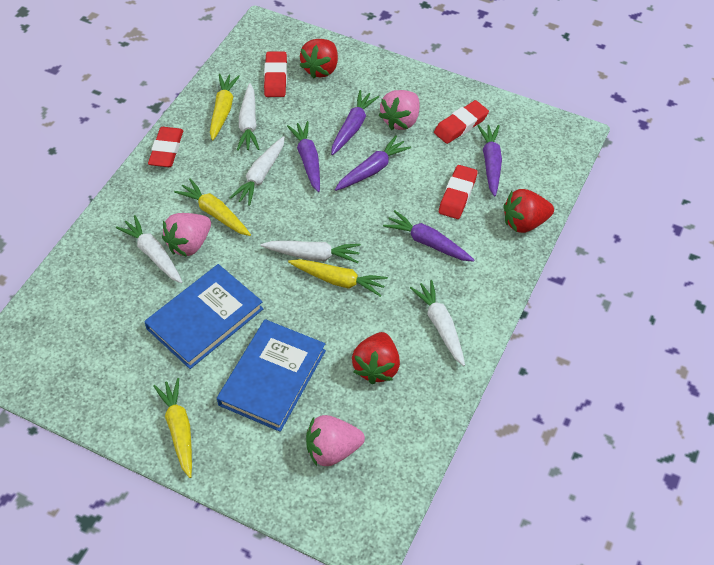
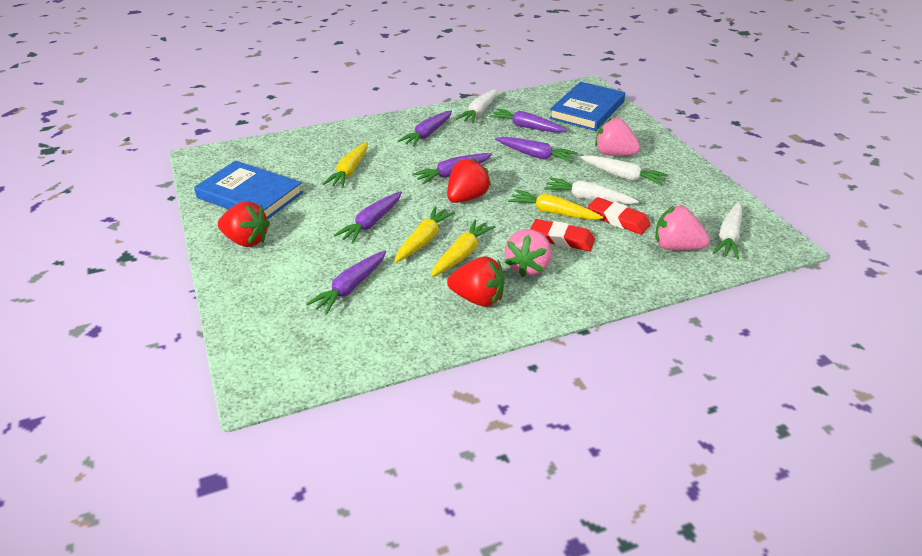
purple carrot: 5 -> 6
red eraser: 4 -> 2
white carrot: 5 -> 4

